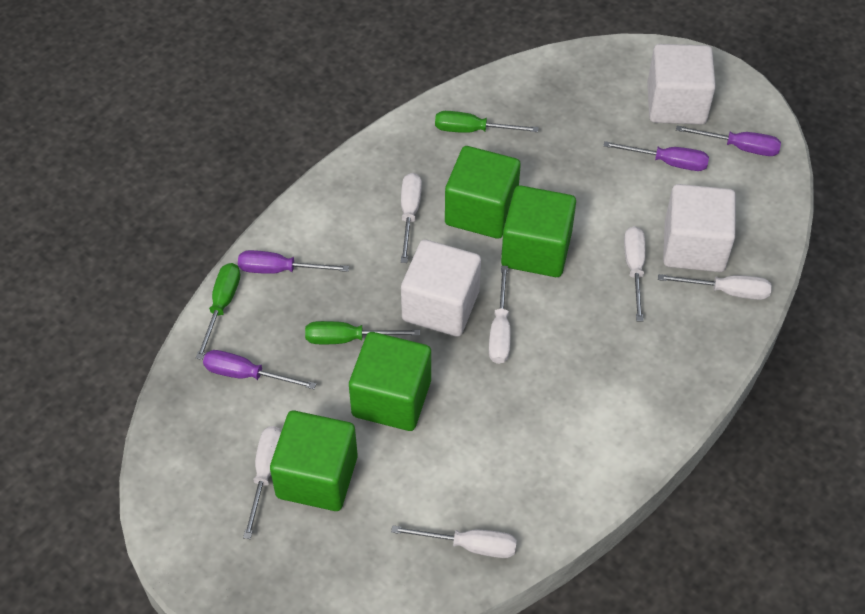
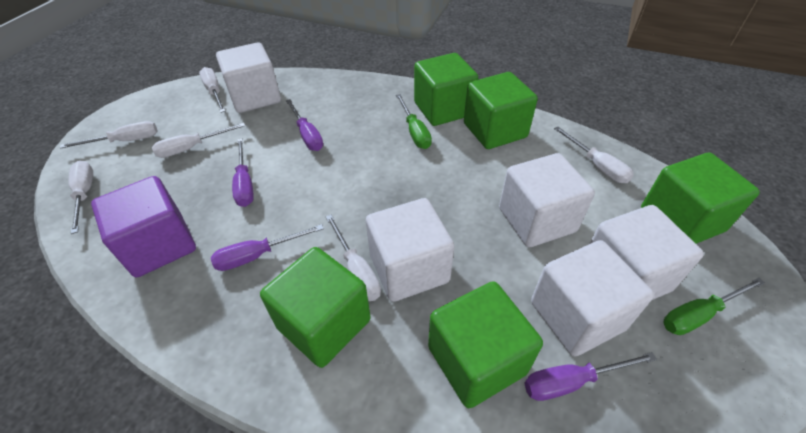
green cube: 4 -> 5
green screwdriver: 3 -> 2
purple cube: 0 -> 1
white cube: 3 -> 5

